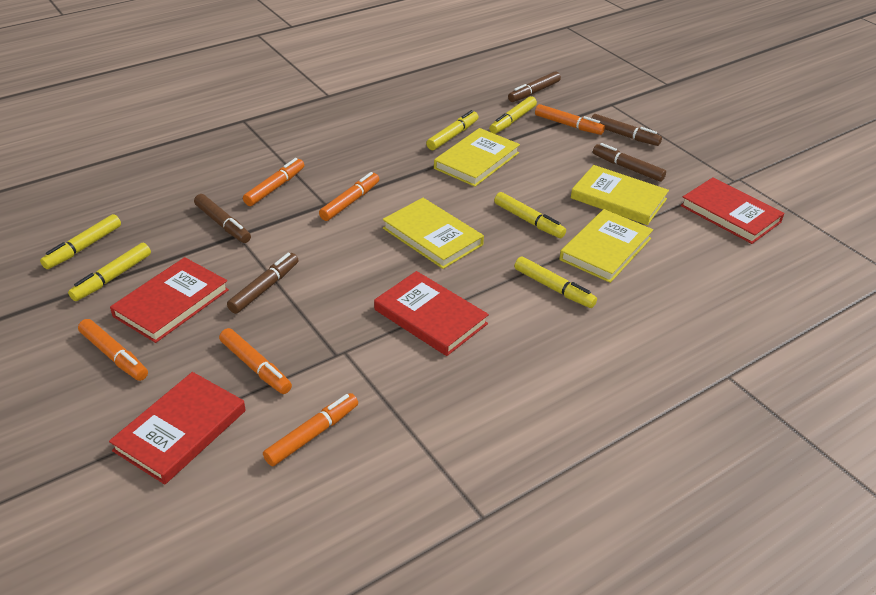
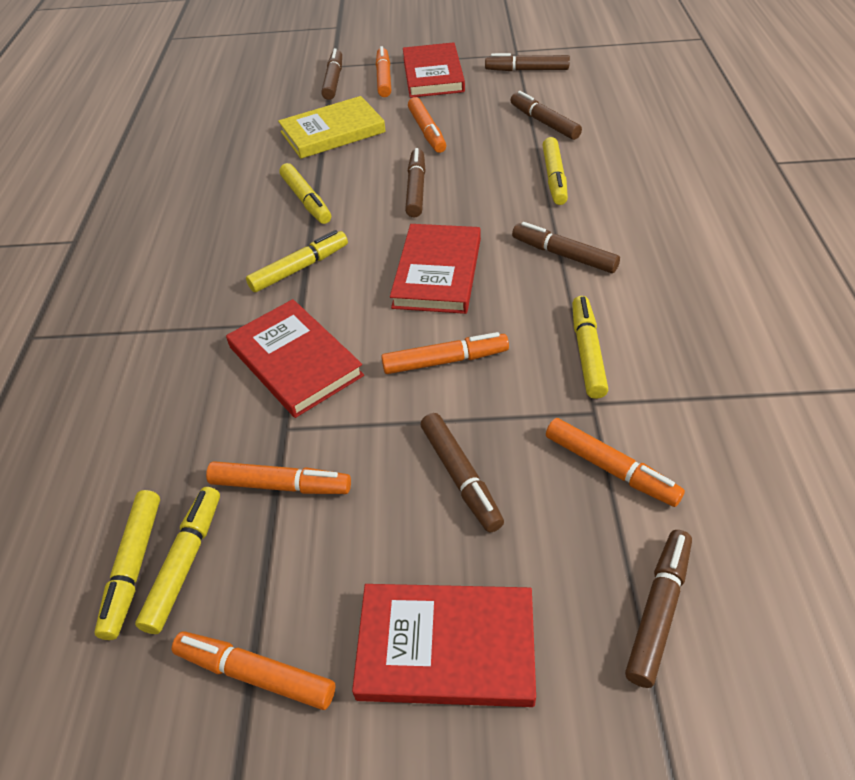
brown marker: 5 -> 7
yellow book: 4 -> 1

